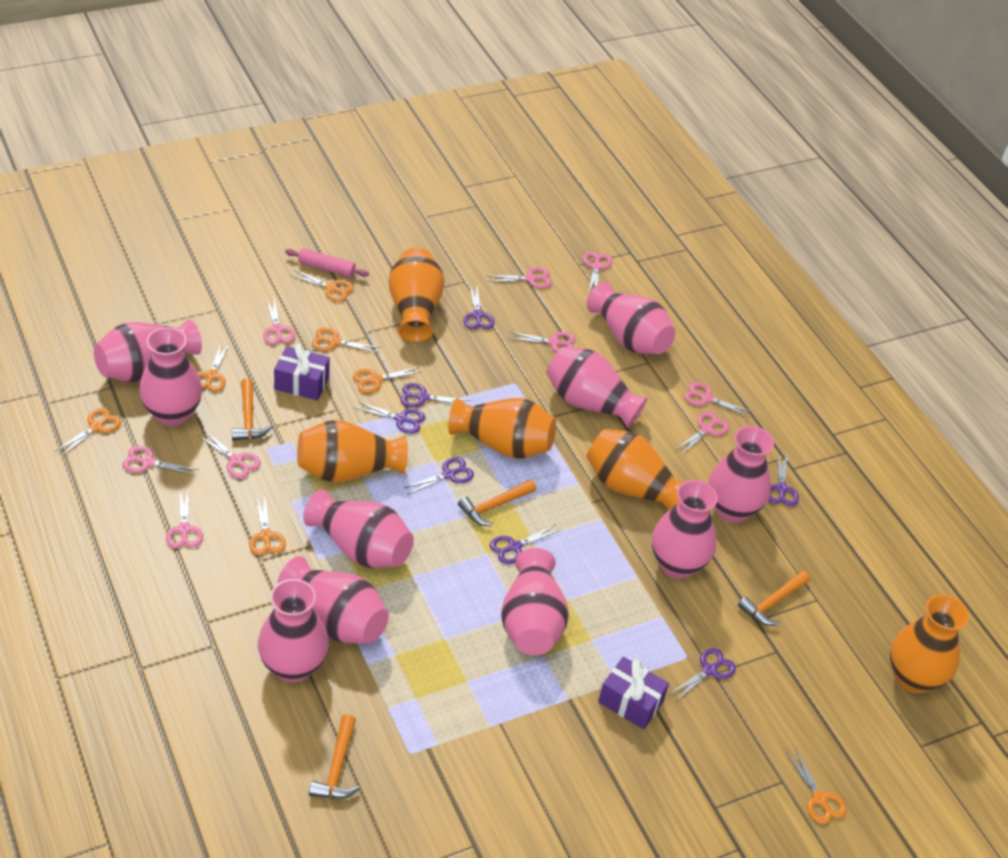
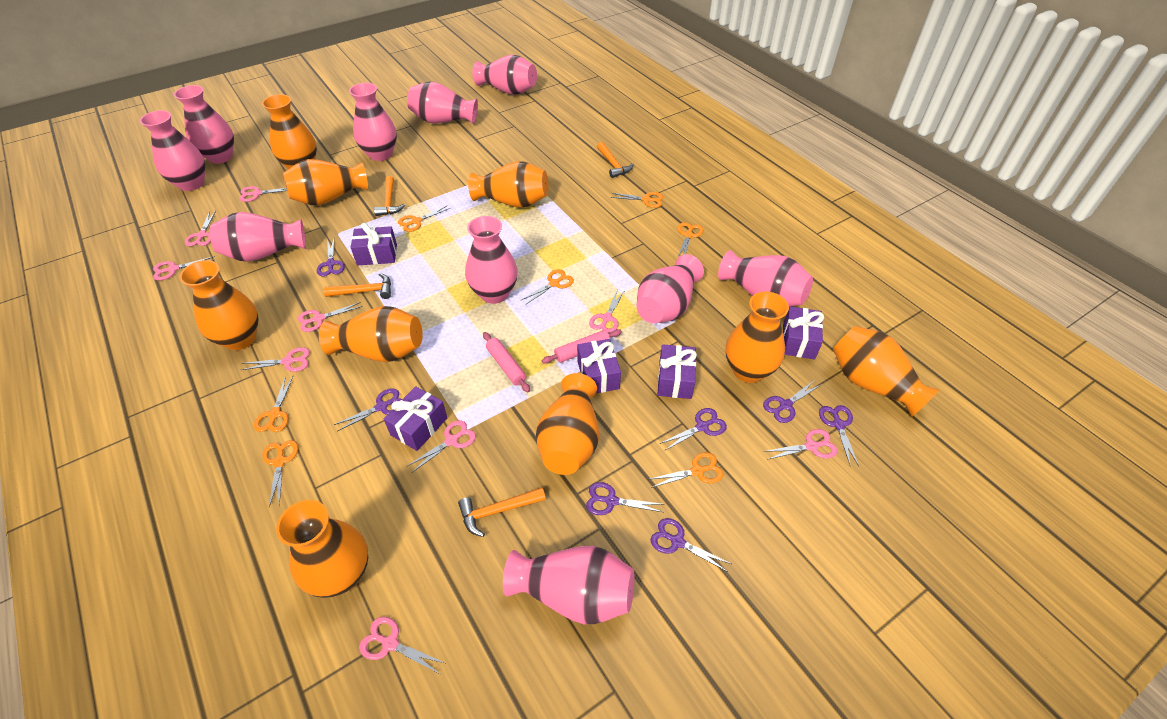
orange vase: 5 -> 9
pink rolling pin: 1 -> 2
purple gift: 2 -> 5

